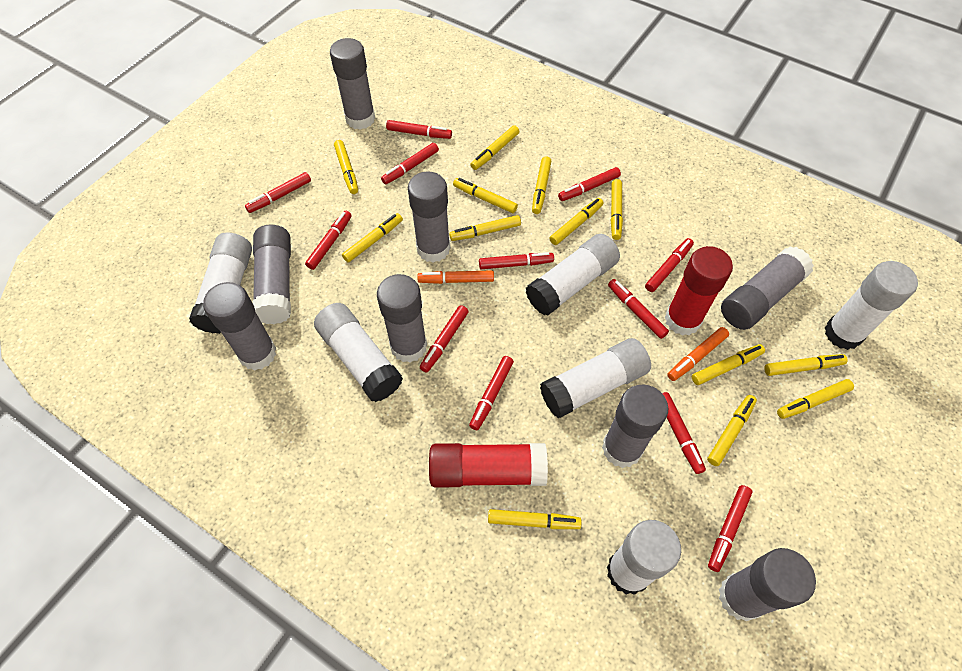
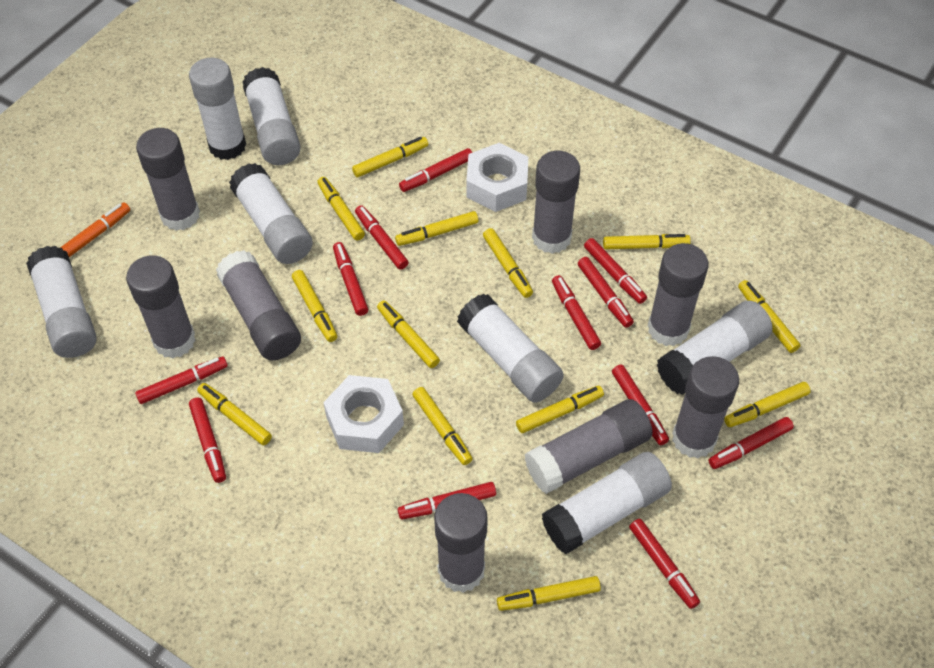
orange marker: 2 -> 1
red glue stick: 2 -> 0
white glue stick: 6 -> 7
white nut: 0 -> 2

